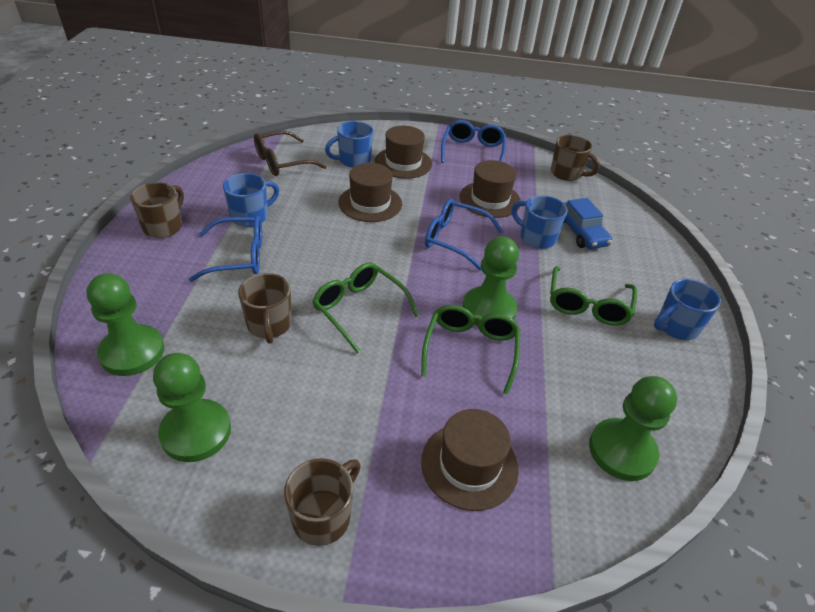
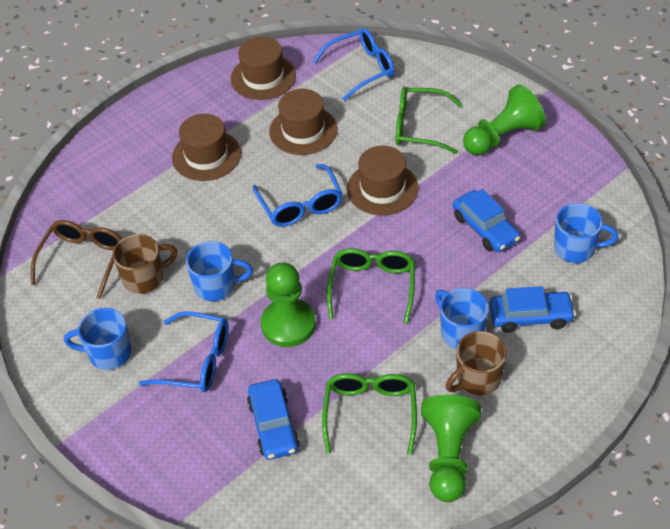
blue car: 1 -> 3
brown mug: 4 -> 2
green pawn: 4 -> 3

